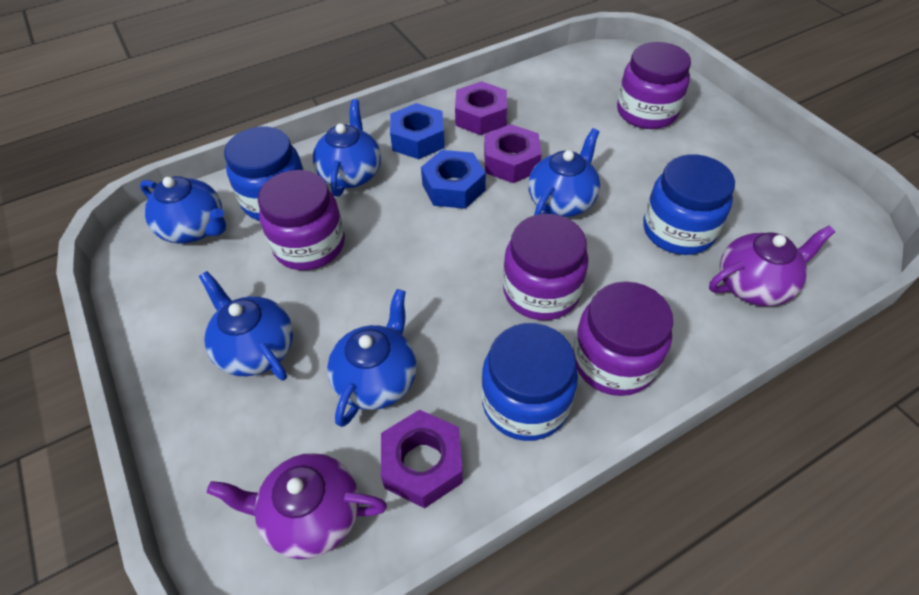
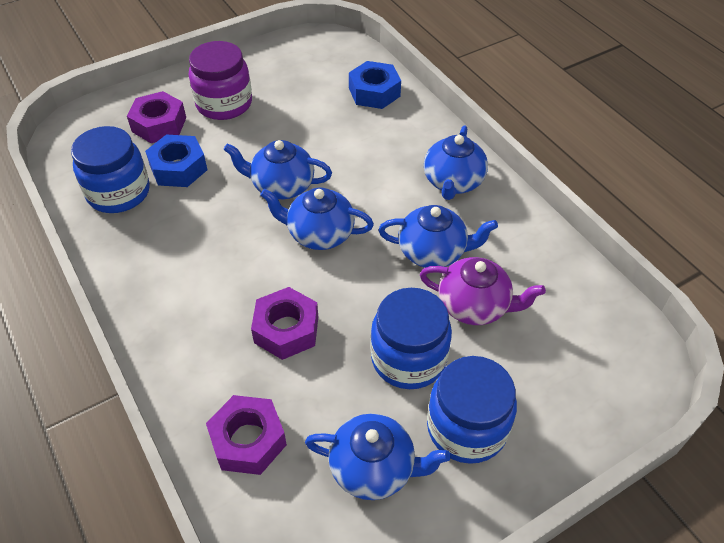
purple jar: 4 -> 1
purple teapot: 2 -> 1

